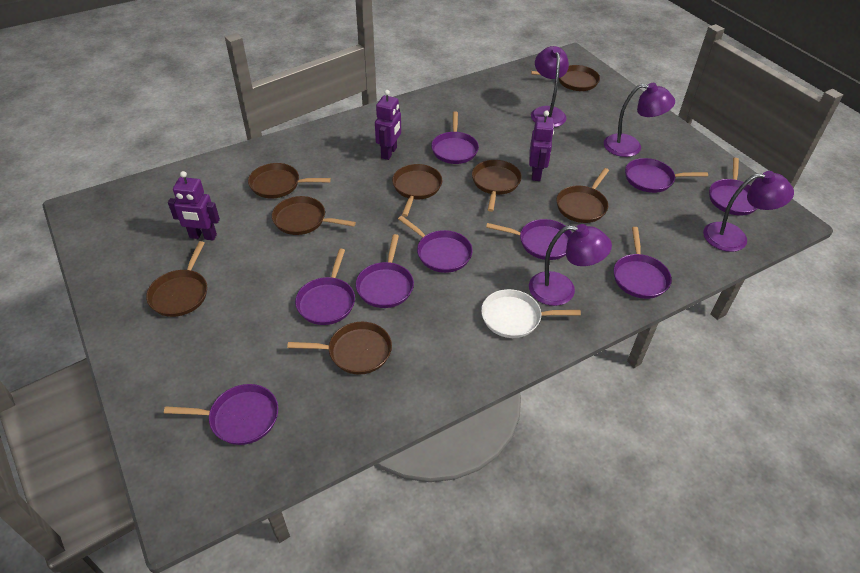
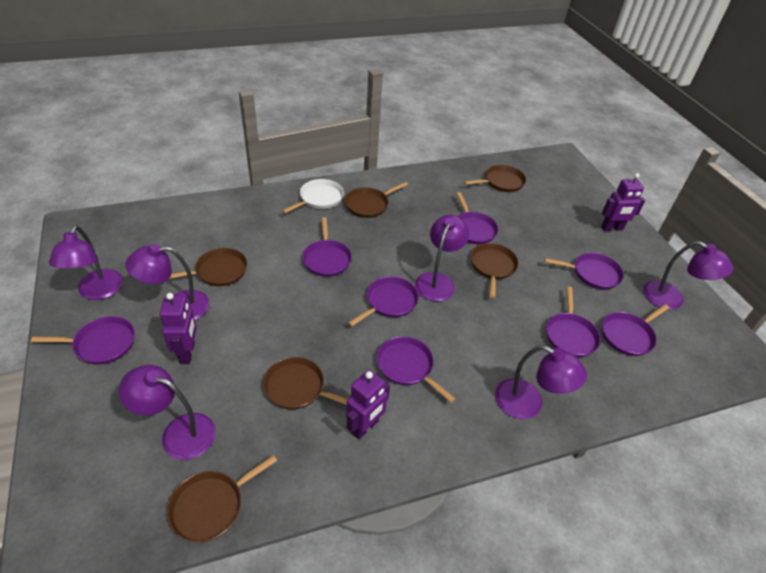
brown pan: 8 -> 6
purple lamp: 4 -> 6
purple pan: 9 -> 8

